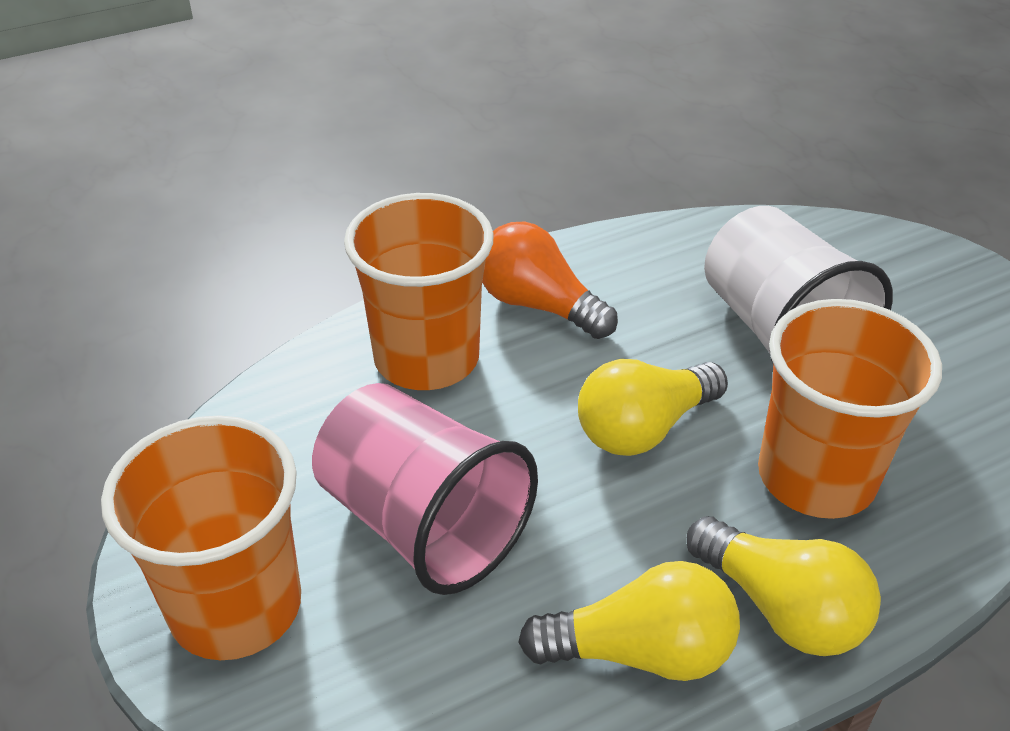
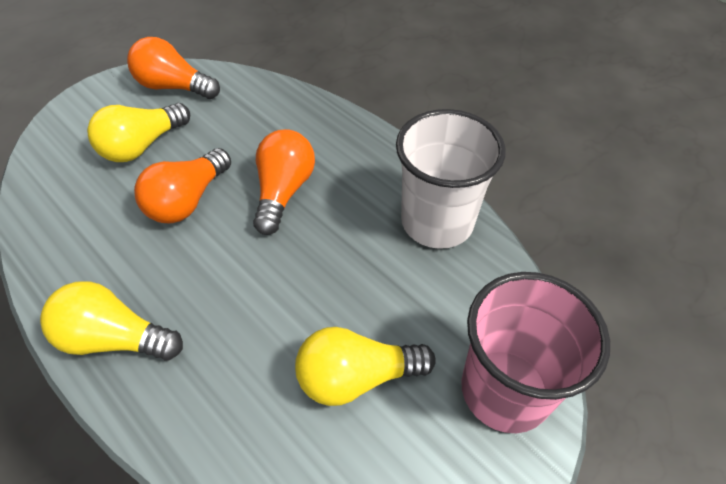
orange cup: 3 -> 0
orange light bulb: 1 -> 3

